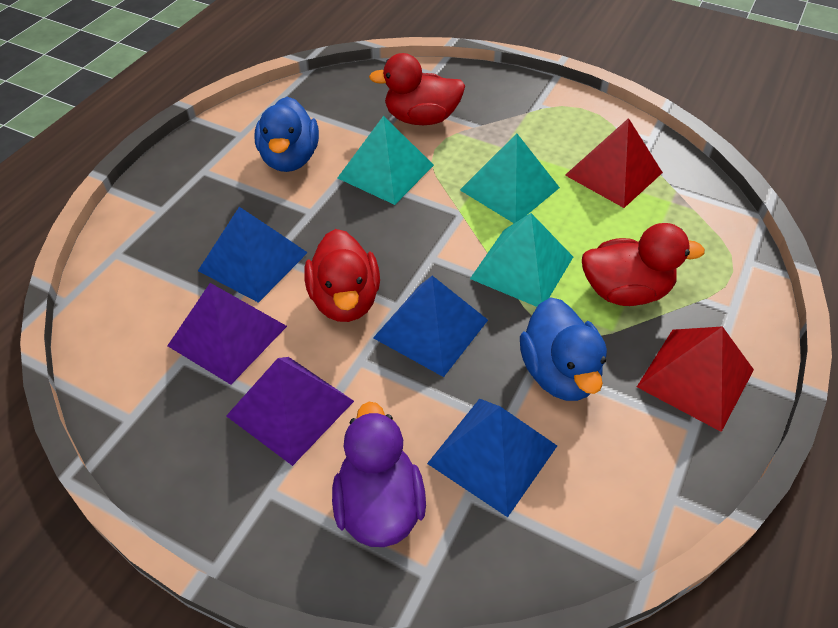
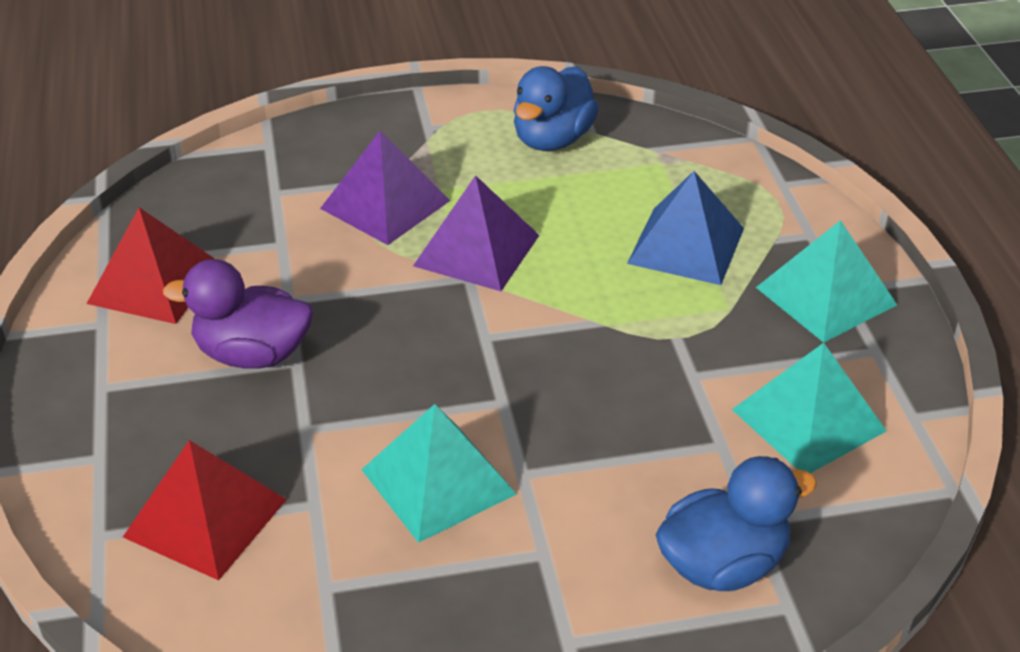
blue pyramid: 3 -> 1
red duck: 3 -> 0

